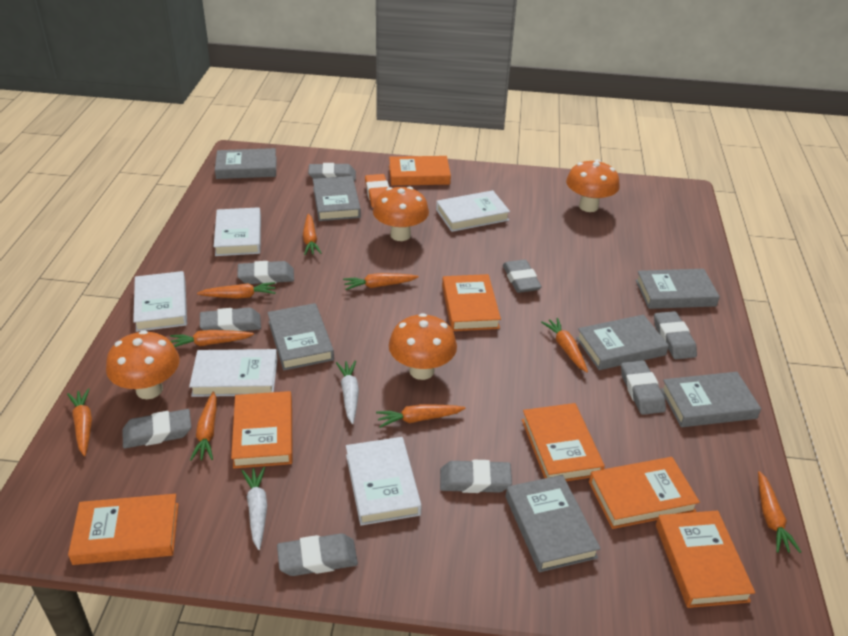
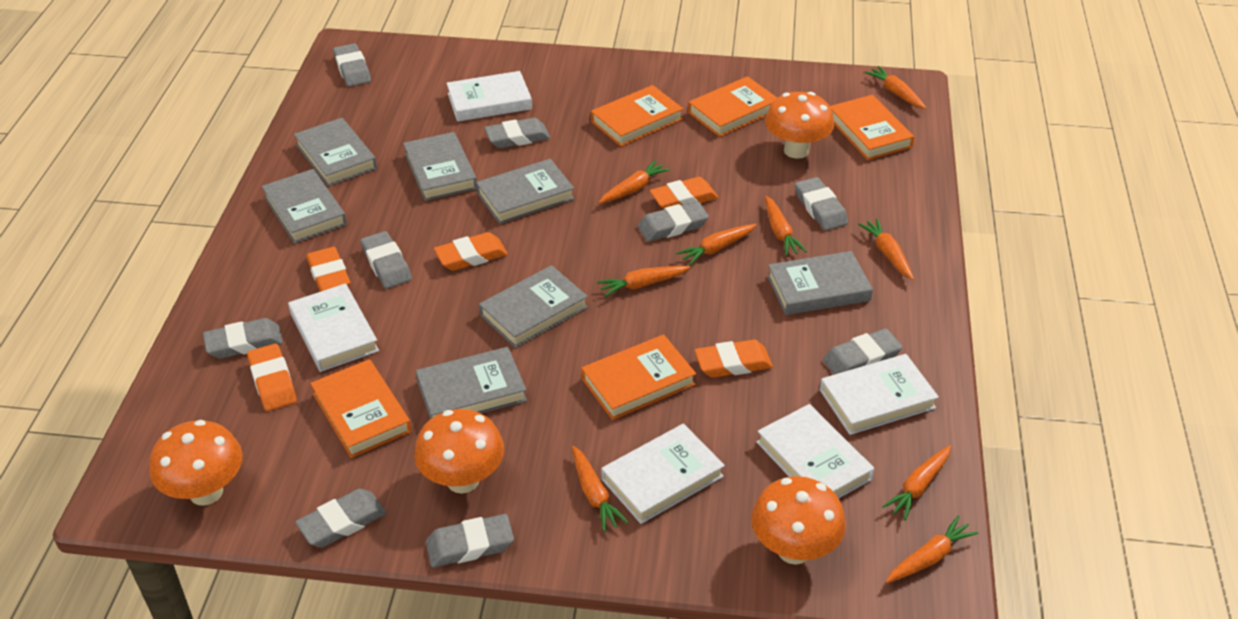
orange book: 7 -> 5
orange eraser: 1 -> 5
white carrot: 2 -> 0

